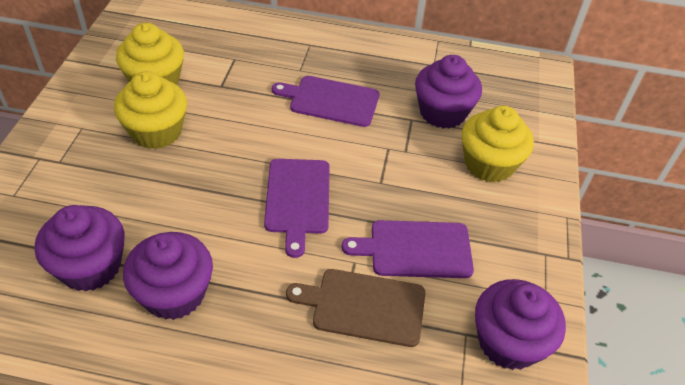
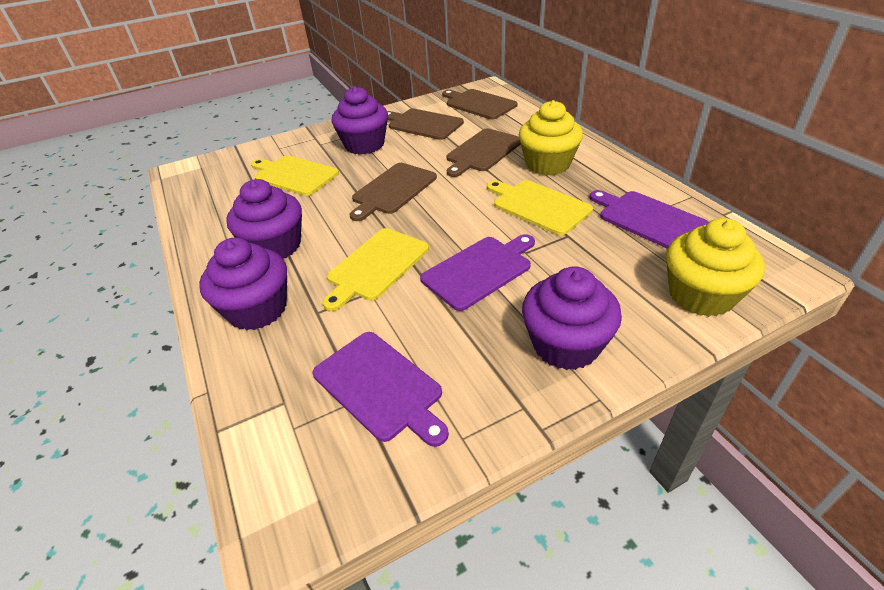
brown cutting board: 1 -> 4
yellow cupcake: 3 -> 2
yellow cutting board: 0 -> 3

